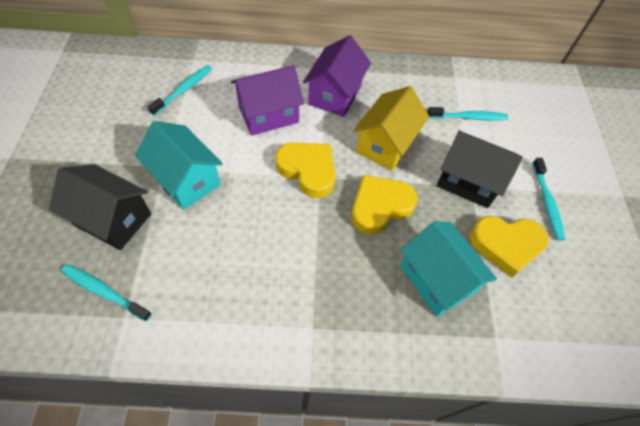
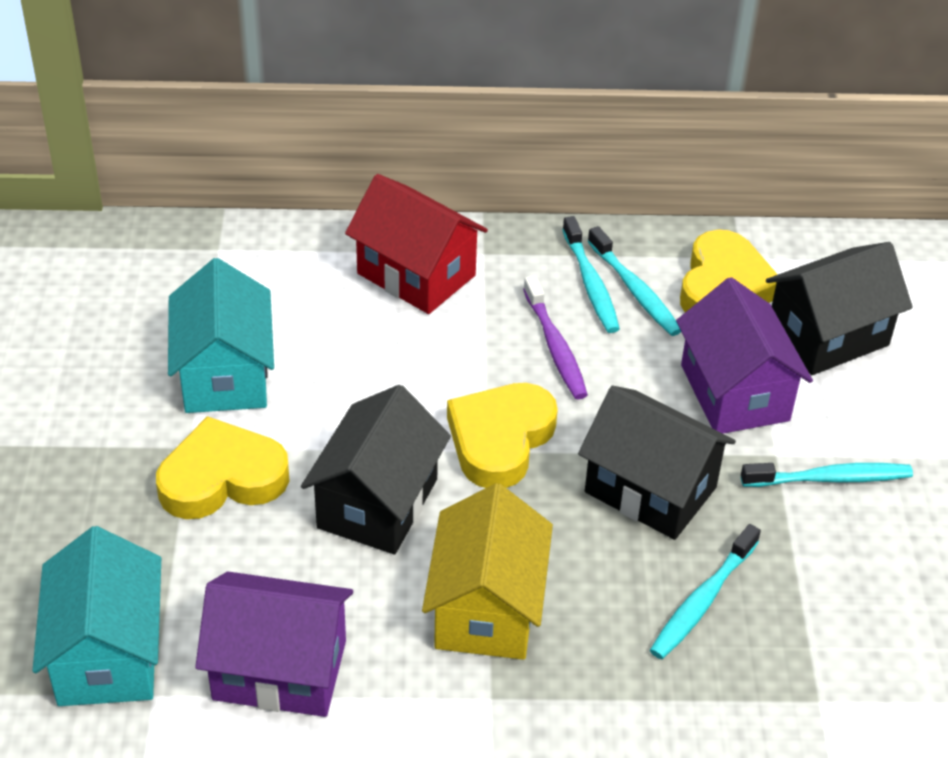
black house: 2 -> 3
purple toothbrush: 0 -> 1
red house: 0 -> 1

